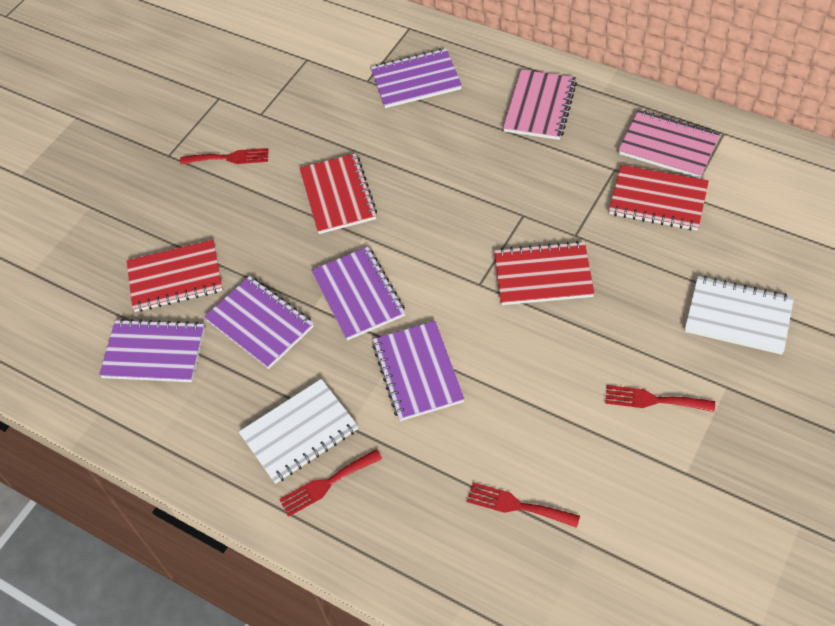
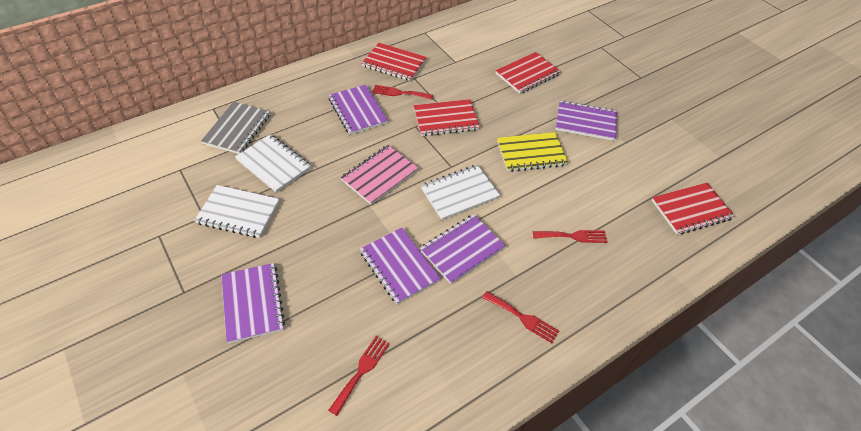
grey notebook: 0 -> 1
pink notebook: 2 -> 1
white notebook: 2 -> 3
yellow notebook: 0 -> 1

